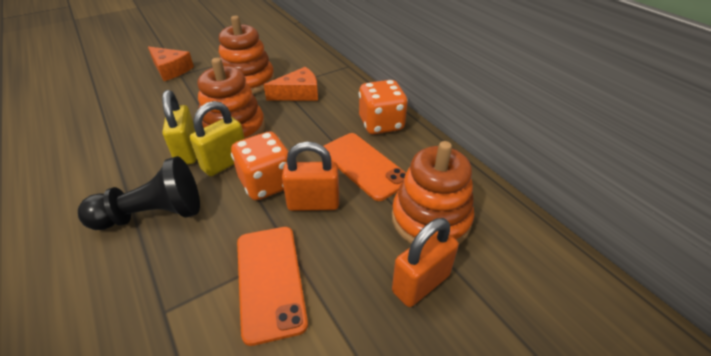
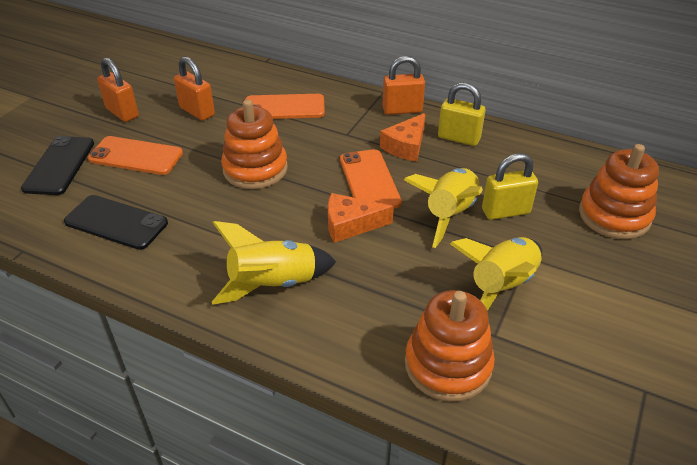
black pawn: 1 -> 0
black phone: 0 -> 2
orange dice: 2 -> 0
orange padlock: 2 -> 3
orange phone: 2 -> 3
yellow rocket: 0 -> 3

